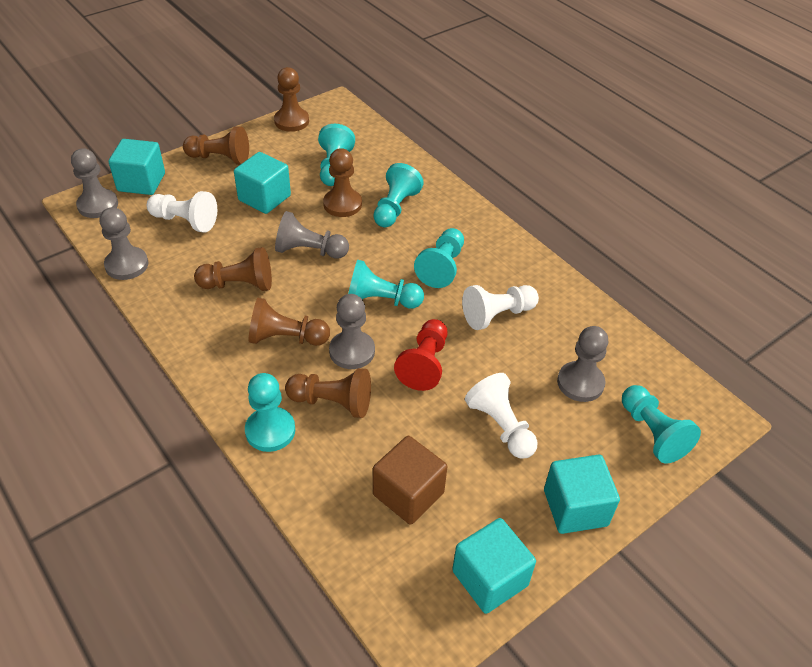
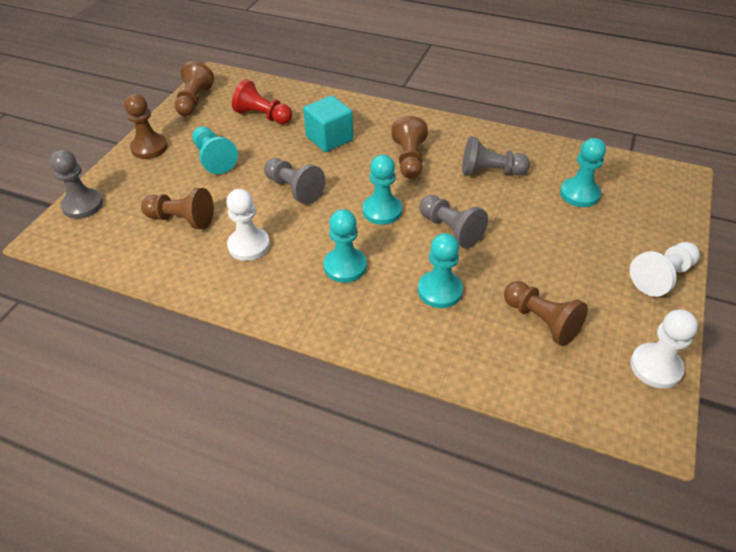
brown cube: 1 -> 0
brown pawn: 6 -> 5
grey pawn: 5 -> 4
turquoise cube: 4 -> 1
turquoise pawn: 6 -> 5

